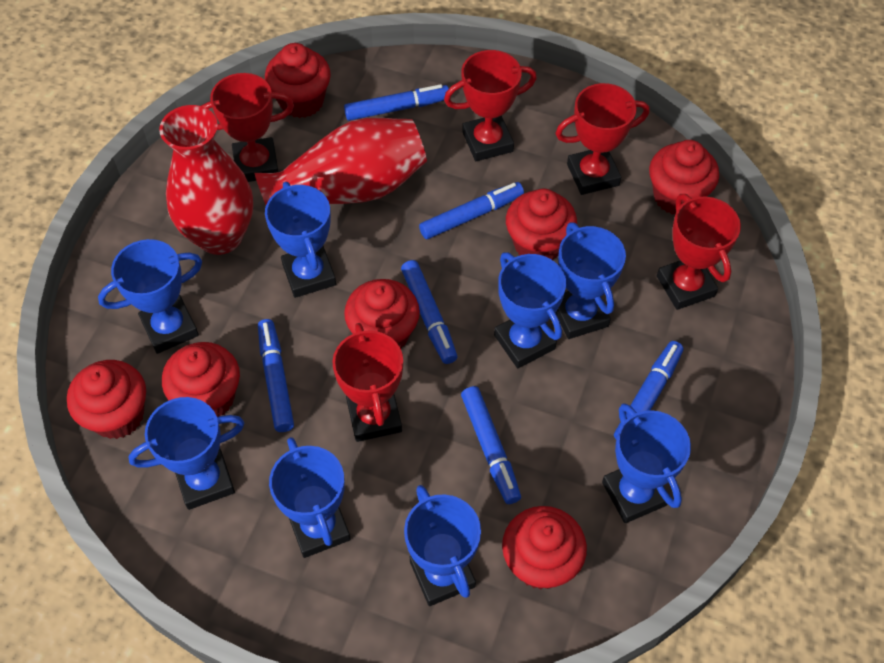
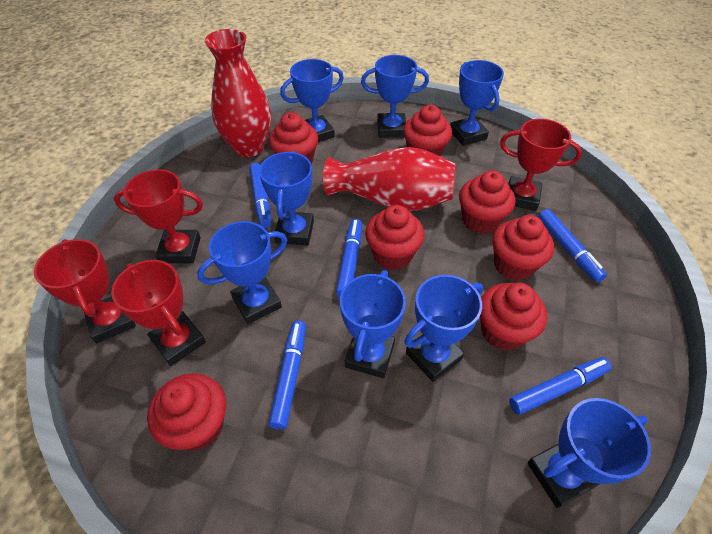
blue marker: 6 -> 5
red trophy: 5 -> 4

